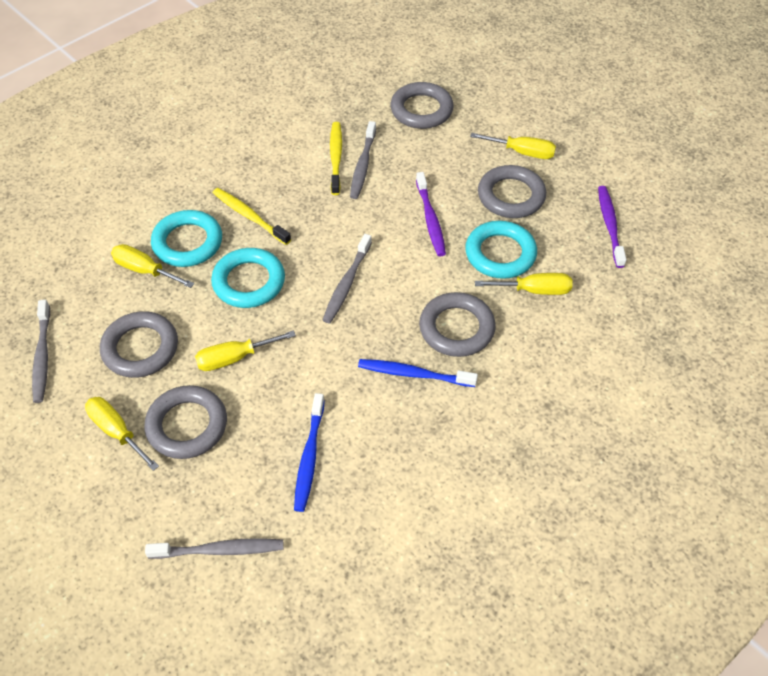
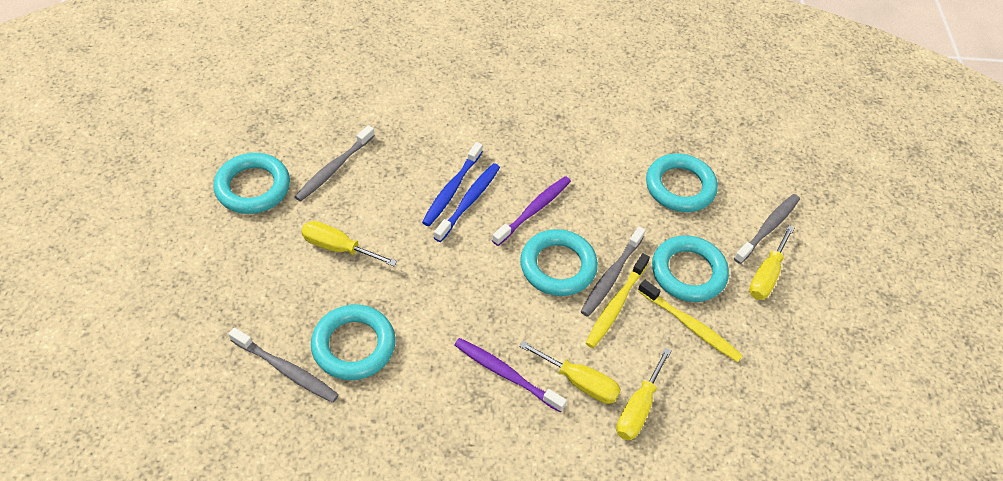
grey ring: 5 -> 0
turquoise ring: 3 -> 5
yellow screwdriver: 5 -> 4

